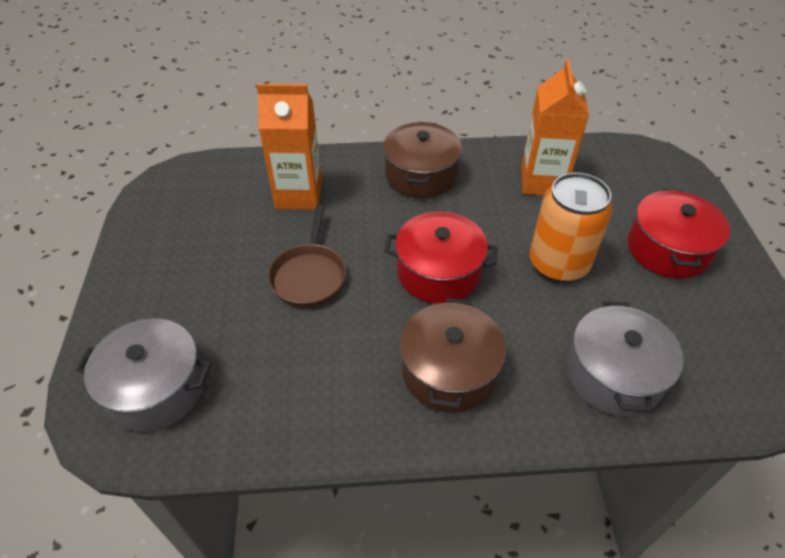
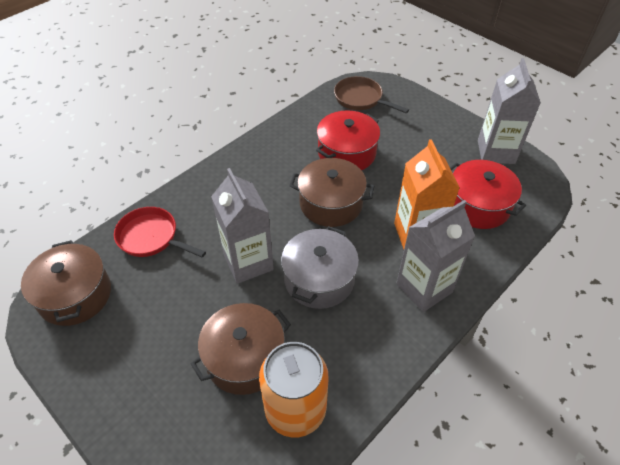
brown pot: 2 -> 3
grey carton: 0 -> 3
grey pot: 2 -> 1
orange carton: 2 -> 1
red pan: 0 -> 1

